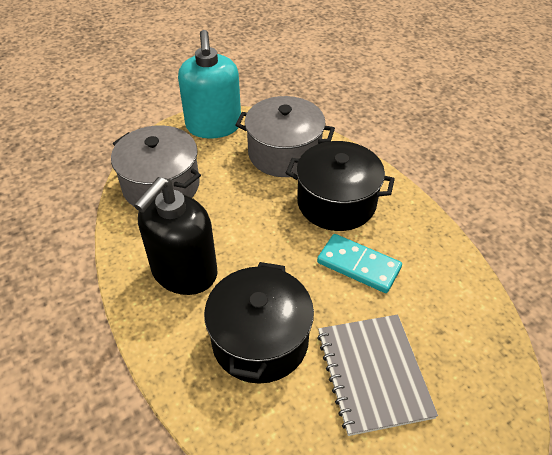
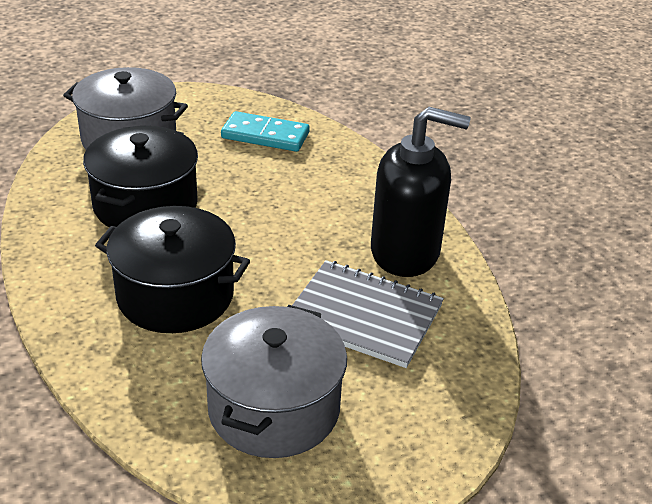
turquoise soap dispenser: 1 -> 0

